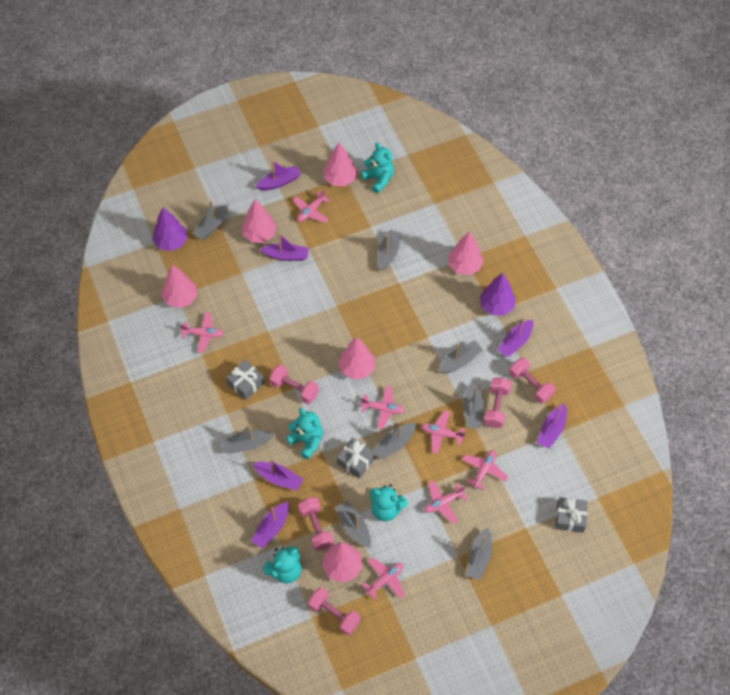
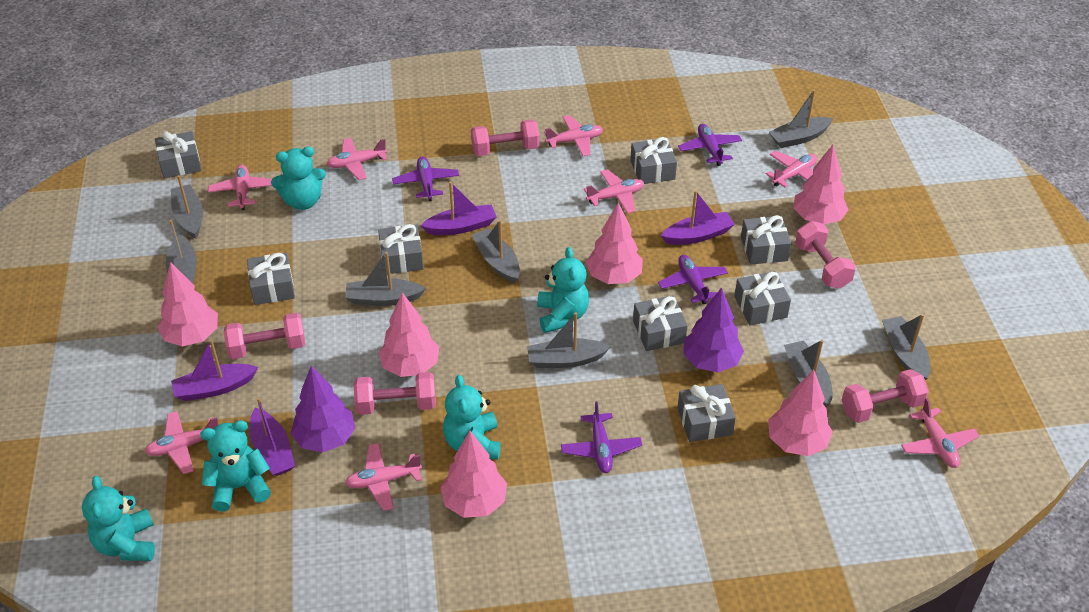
grey gift: 3 -> 8
pink plane: 7 -> 8
purple boat: 6 -> 4
purple plane: 0 -> 4
turquoise teddy bear: 4 -> 5

